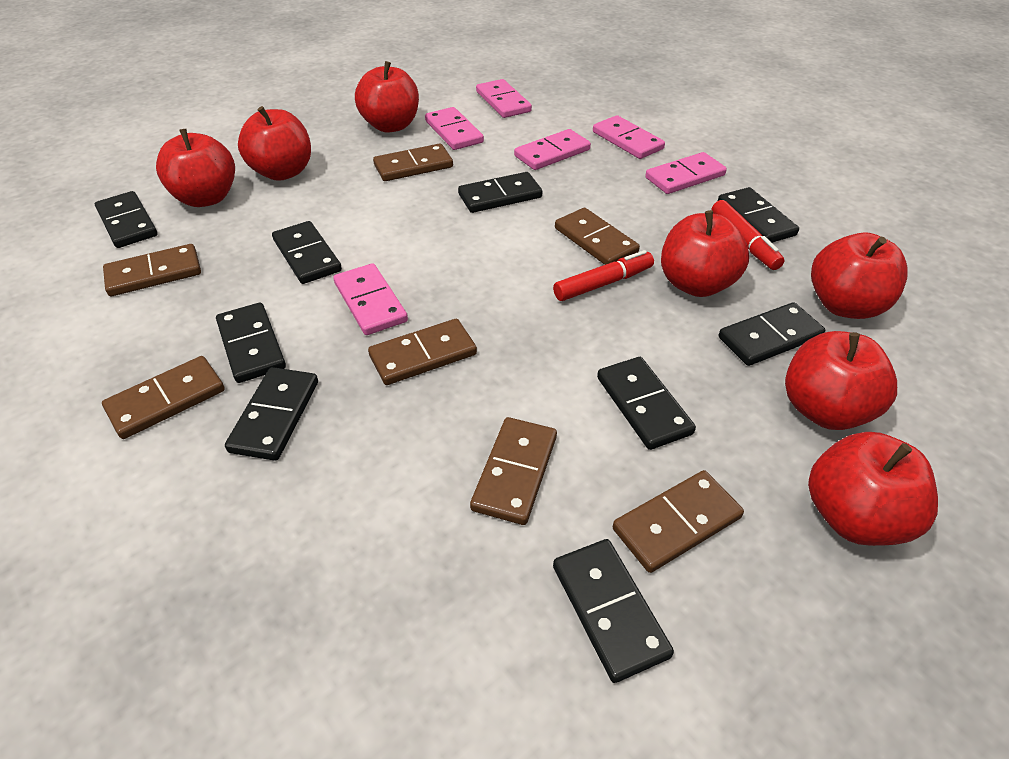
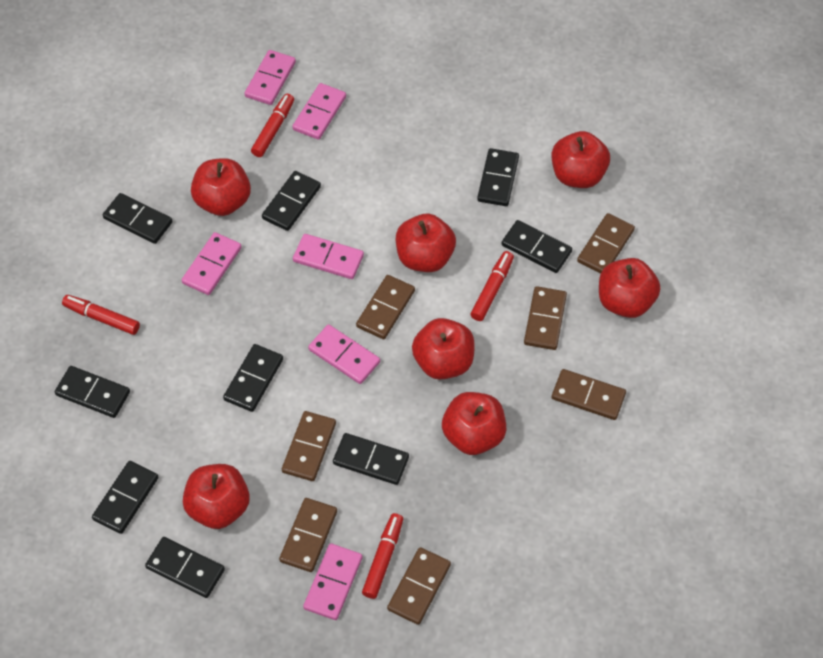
red marker: 2 -> 4

